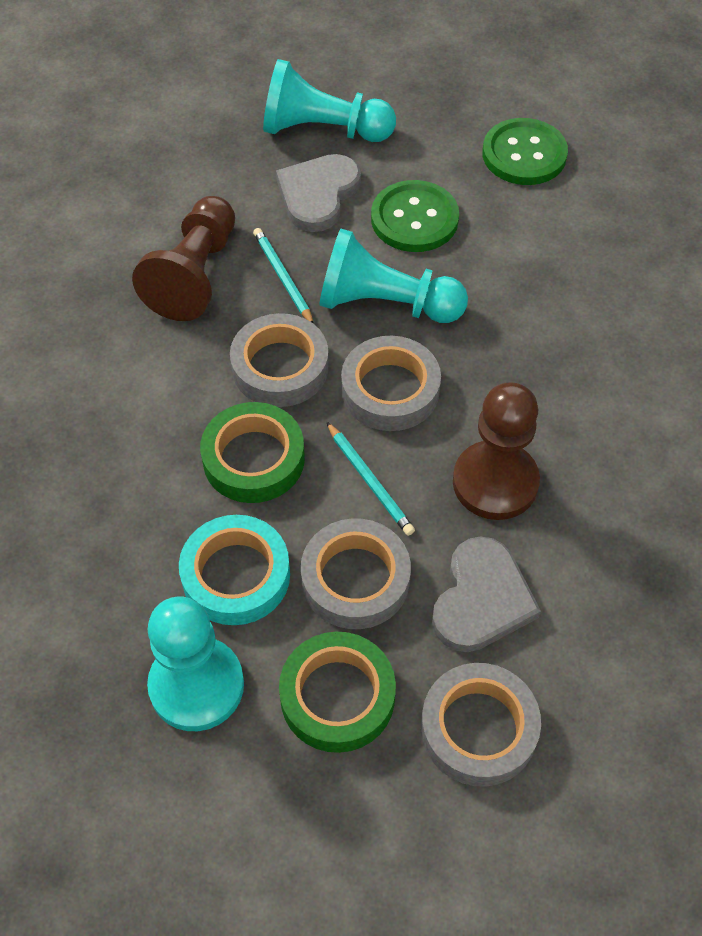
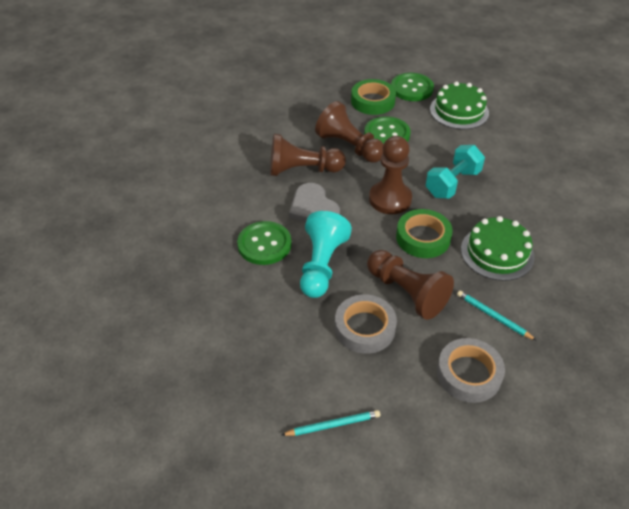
brown pawn: 2 -> 4
green button: 2 -> 3
green cake: 0 -> 2
grey heart: 2 -> 1
grey tape: 4 -> 2
turquoise dumbbell: 0 -> 1
turquoise pawn: 3 -> 1
turquoise tape: 1 -> 0

